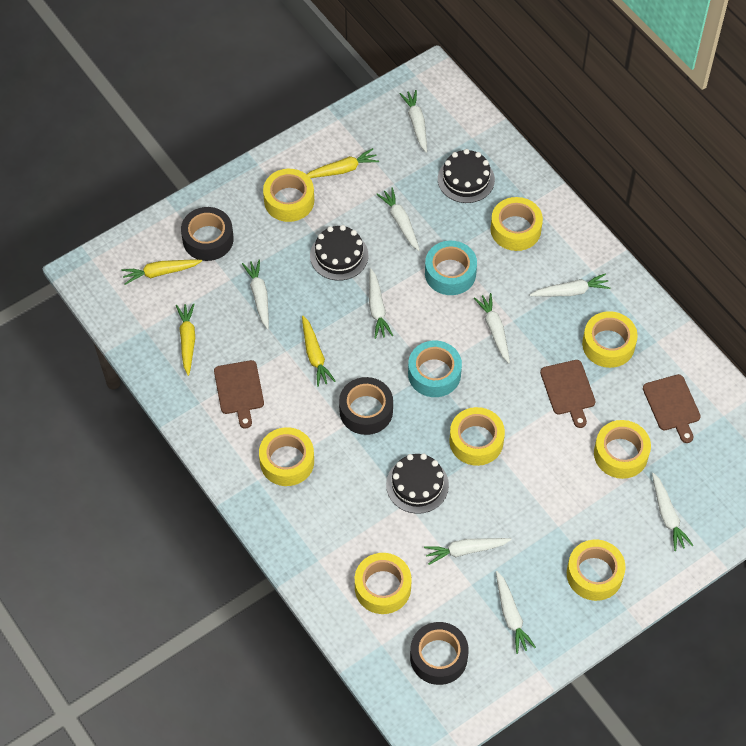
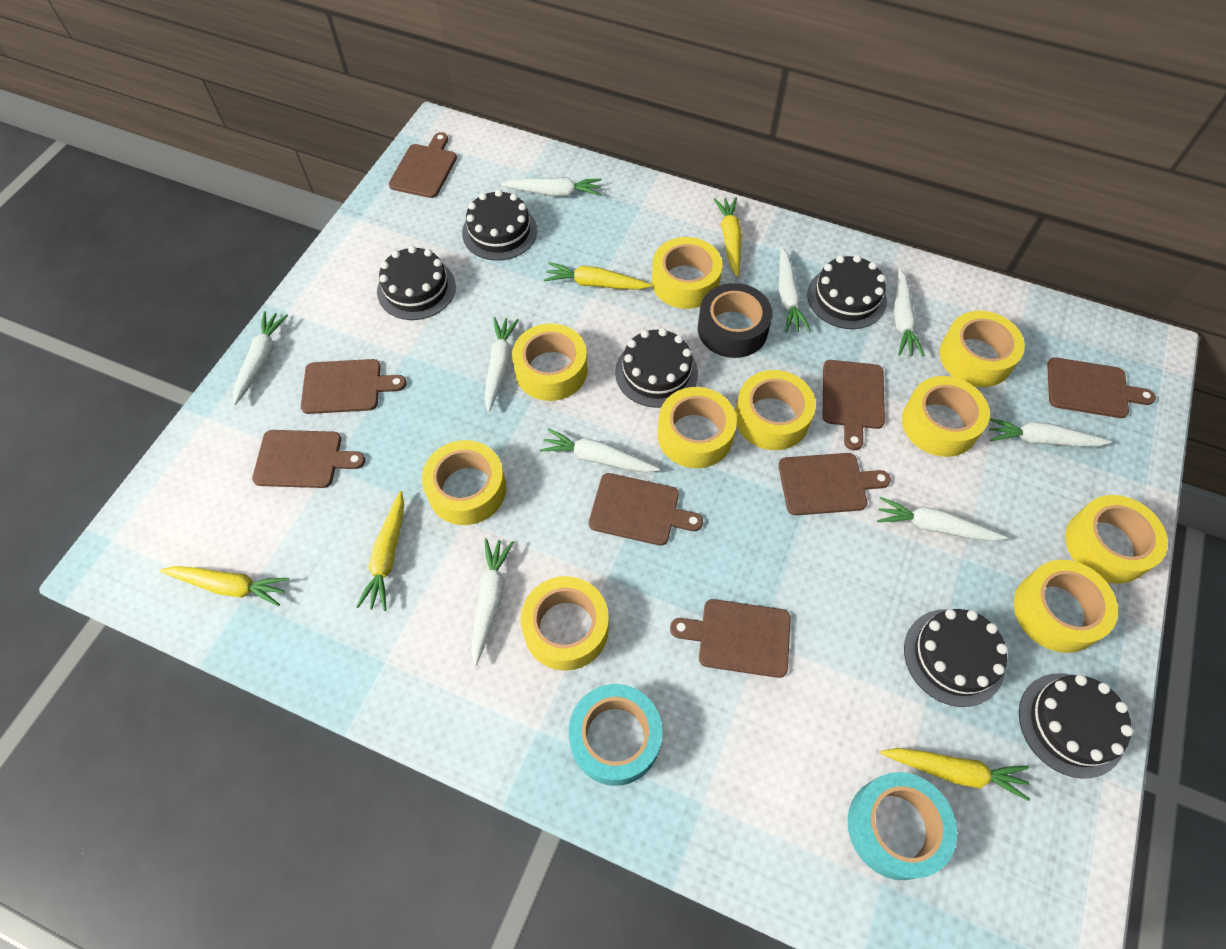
black cake: 3 -> 6
black tape: 3 -> 1
brown cutting board: 3 -> 8
yellow carrot: 4 -> 5
yellow tape: 8 -> 10

